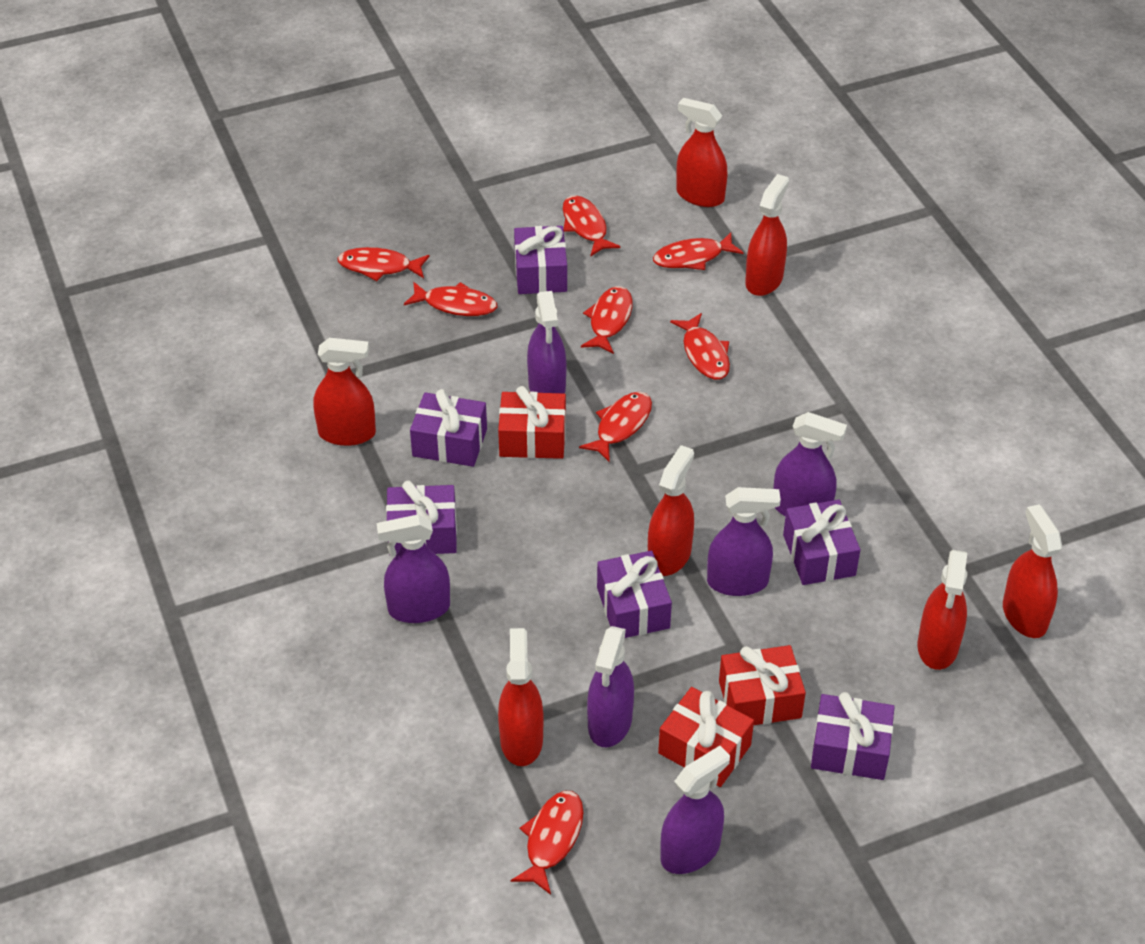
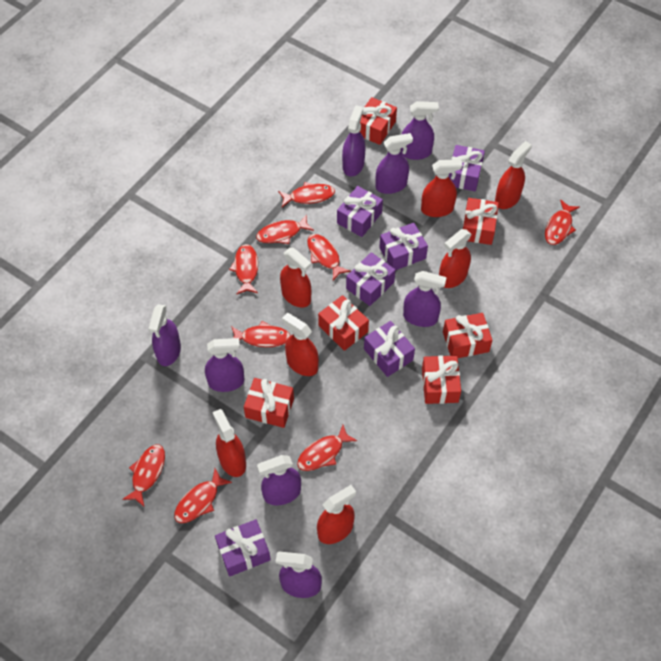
purple spray bottle: 6 -> 8
red fish: 8 -> 9
red gift: 3 -> 6

